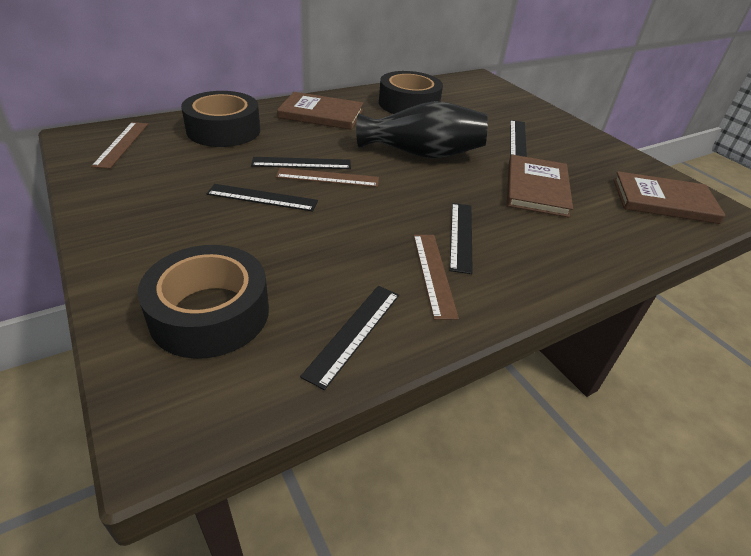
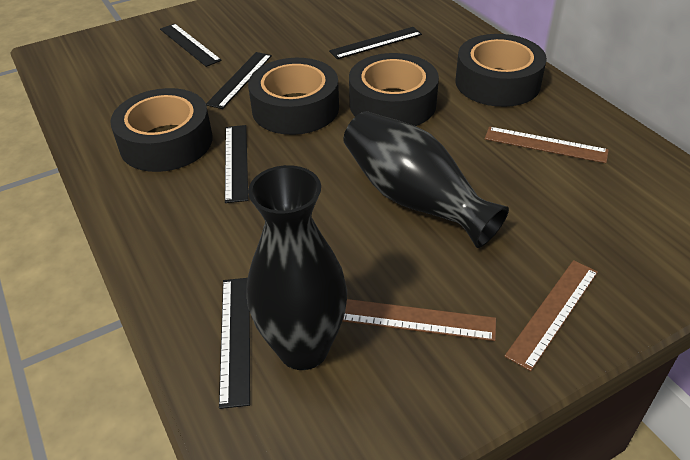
black tape: 3 -> 4
black vase: 1 -> 2
brown book: 3 -> 0

